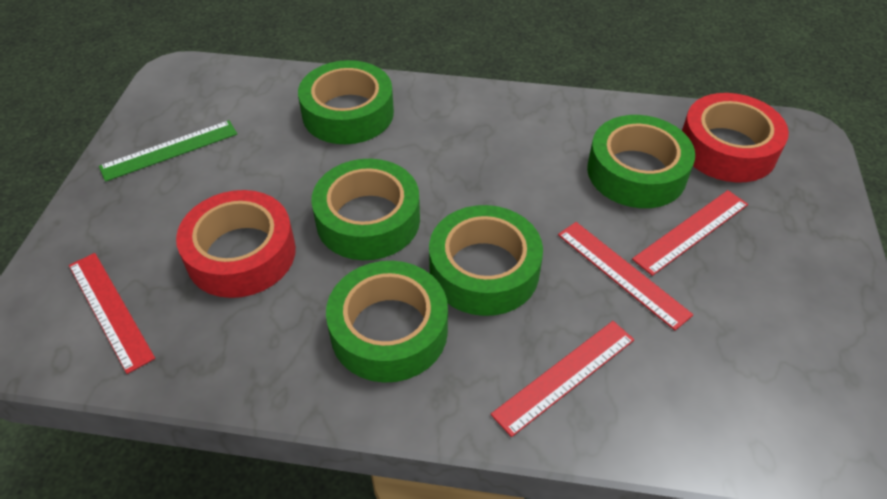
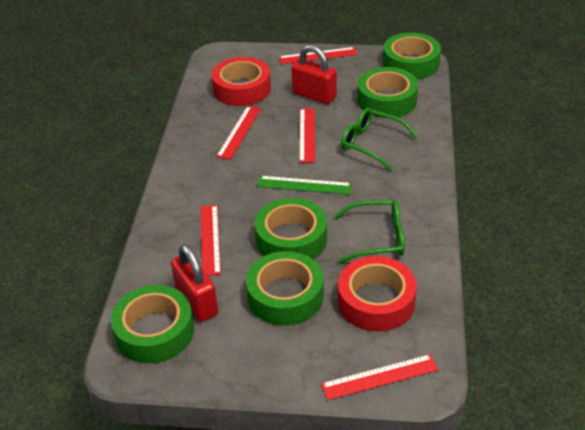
green glasses: 0 -> 2
red padlock: 0 -> 2
red ruler: 4 -> 5

